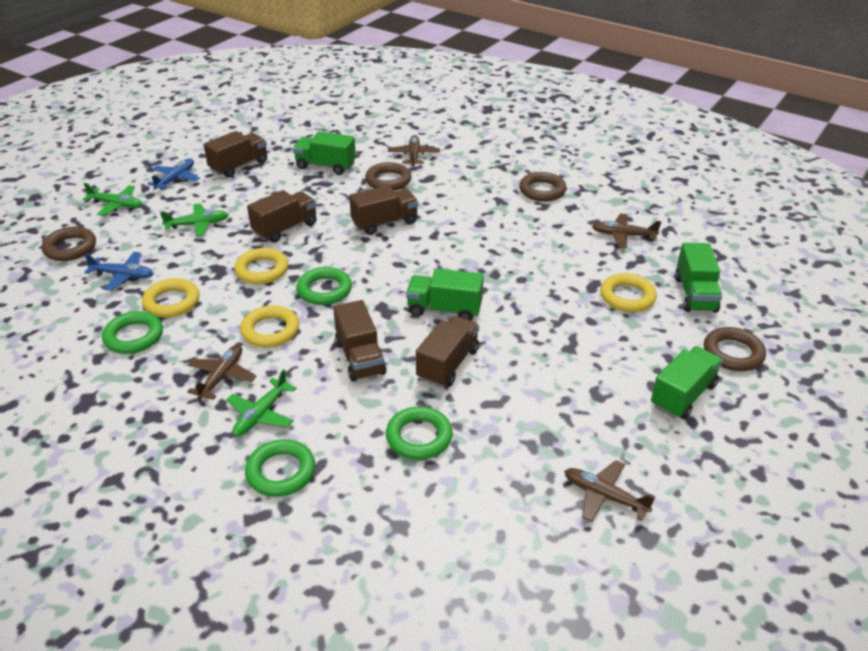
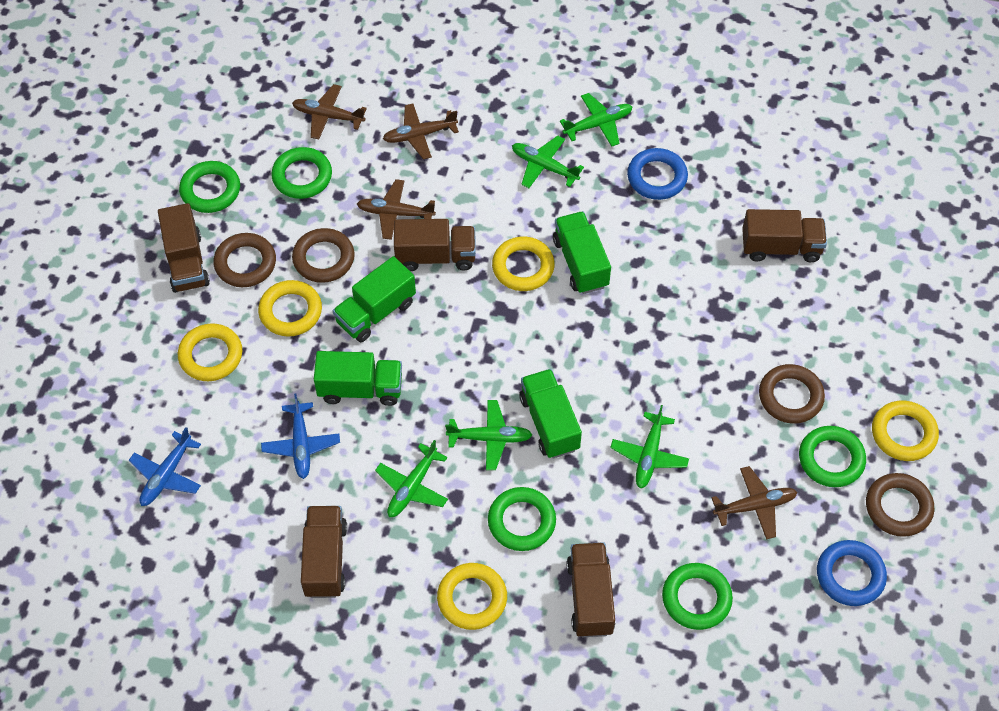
blue ring: 0 -> 2
green plane: 3 -> 5
green ring: 4 -> 5
yellow ring: 4 -> 5

